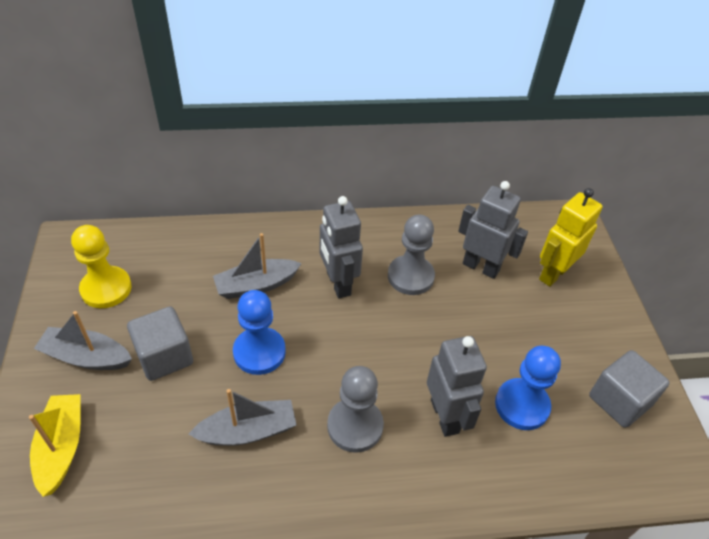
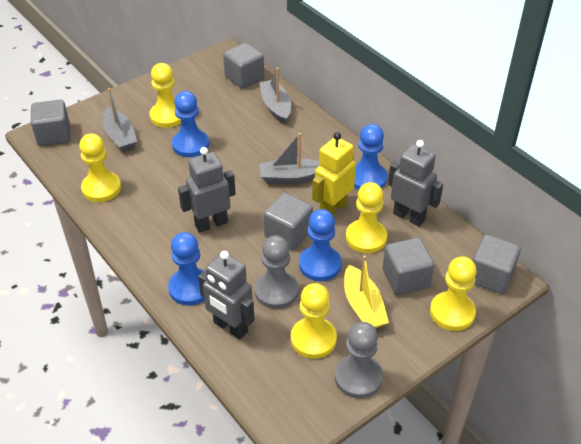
blue pawn: 2 -> 4
grey cube: 2 -> 5
yellow pawn: 1 -> 5

